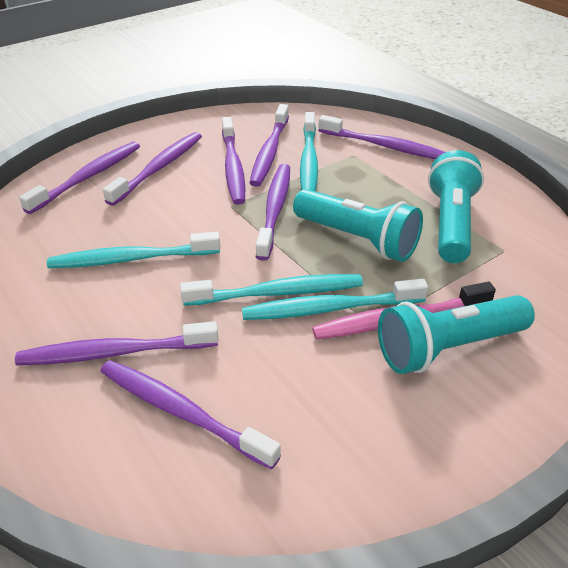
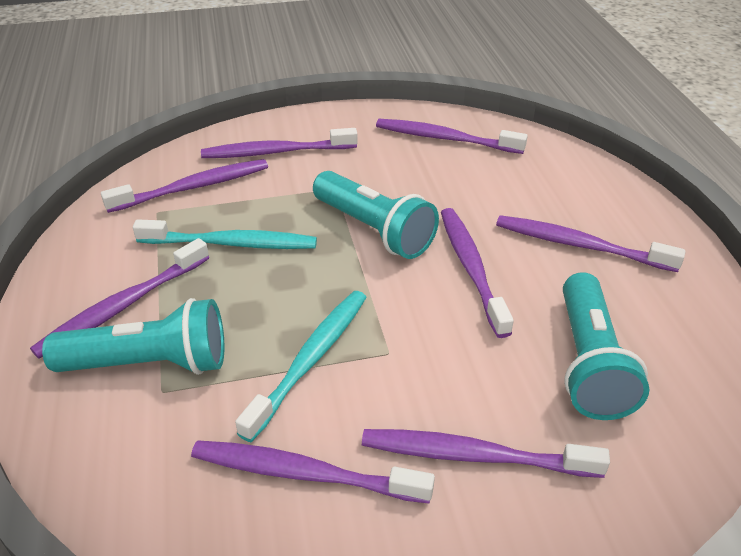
pink toothbrush: 1 -> 0
turquoise toothbrush: 4 -> 2

